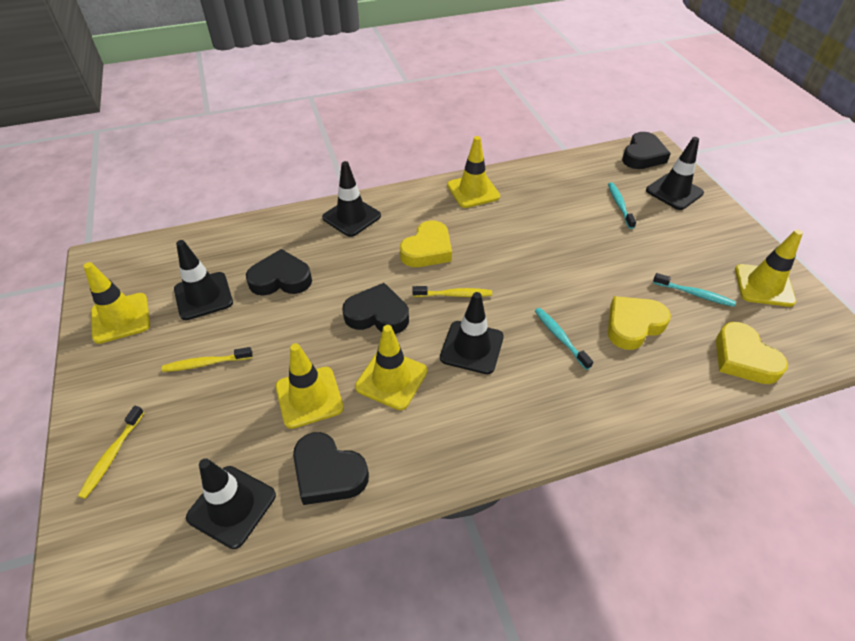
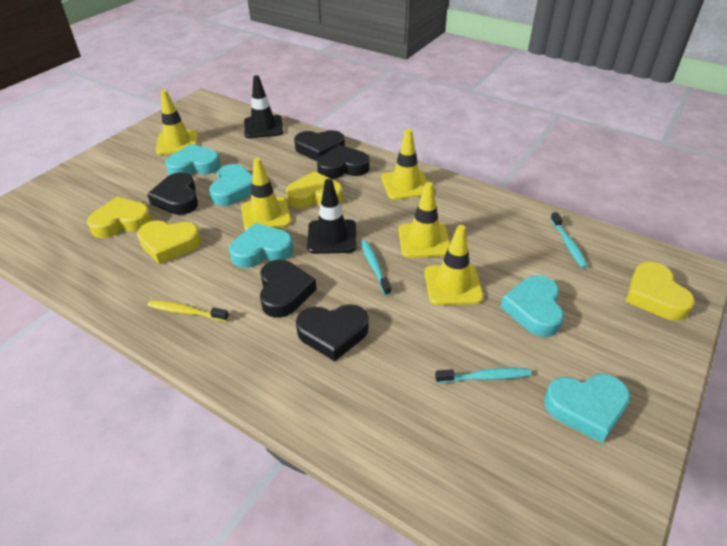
black heart: 4 -> 5
black traffic cone: 5 -> 2
turquoise heart: 0 -> 5
yellow heart: 3 -> 4
yellow toothbrush: 3 -> 1

